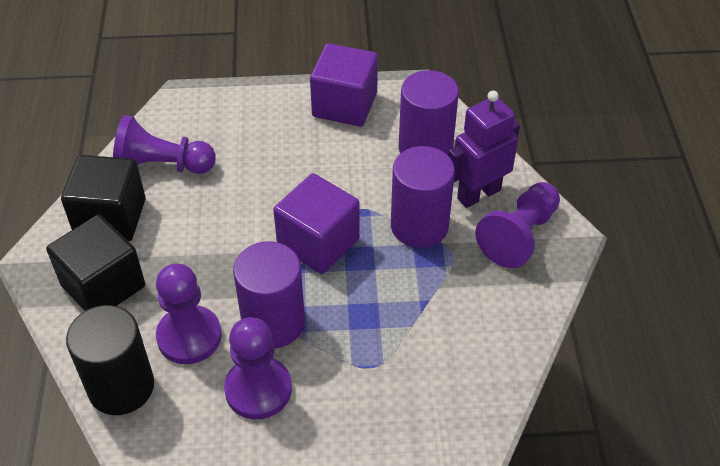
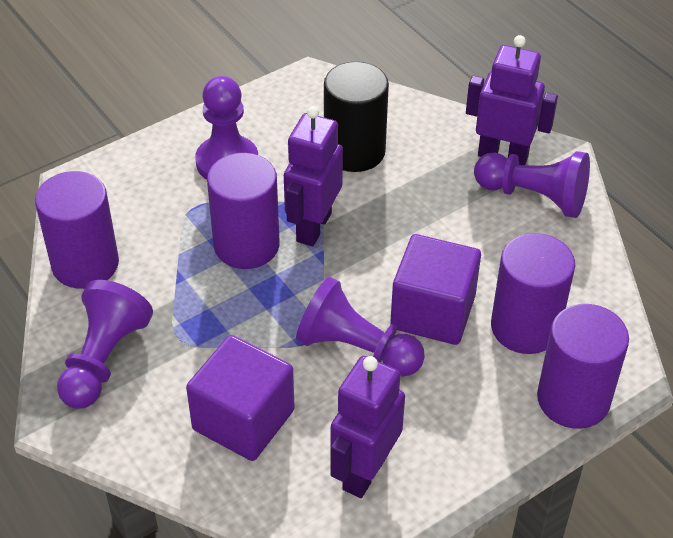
black cube: 2 -> 0
purple cylinder: 3 -> 4
purple robot: 1 -> 3

